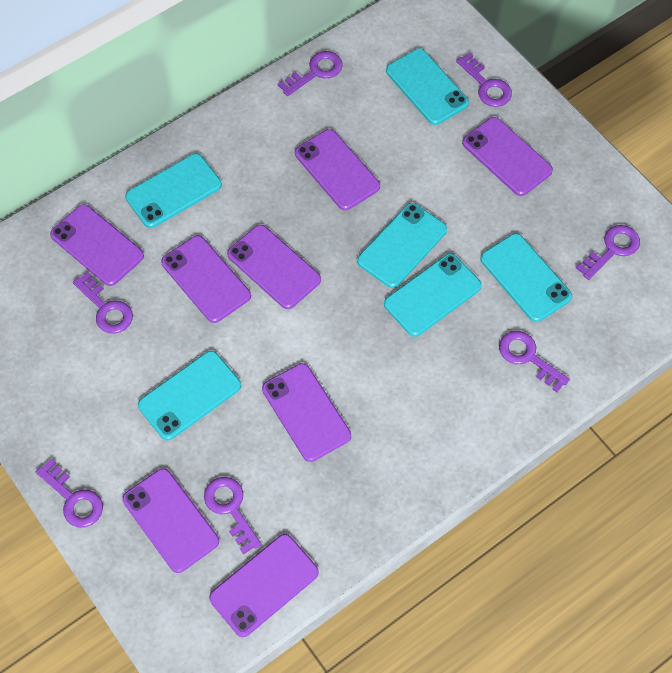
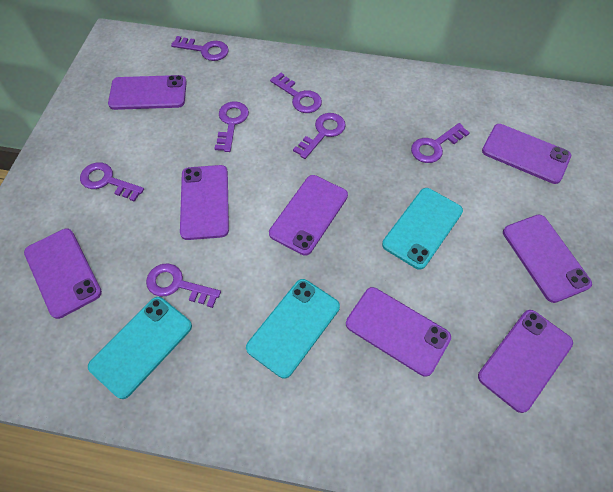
turquoise phone: 6 -> 3

